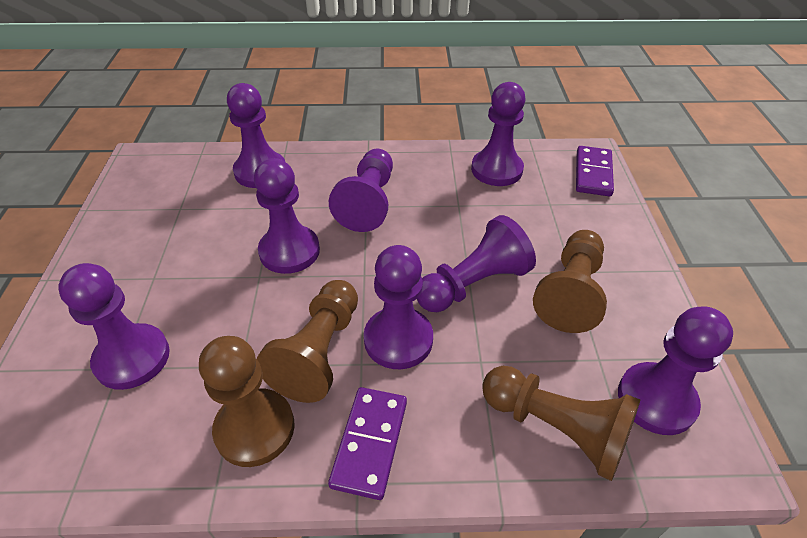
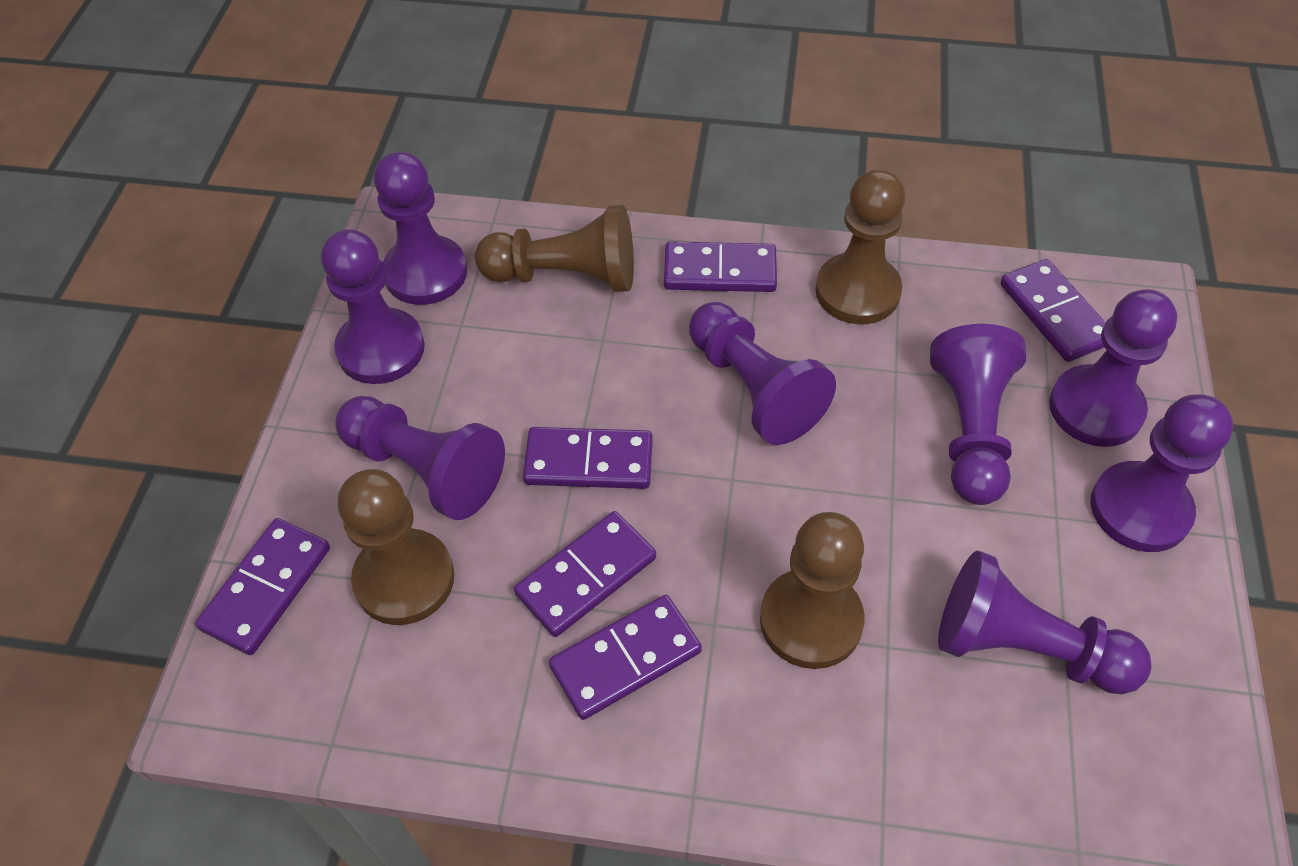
purple domino: 2 -> 6

